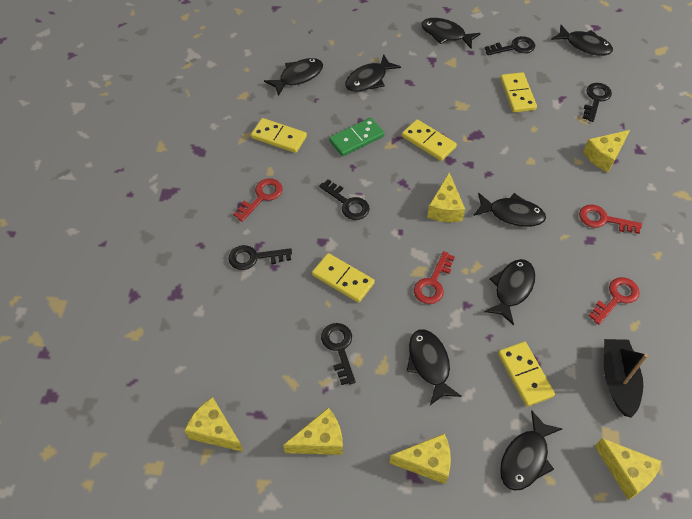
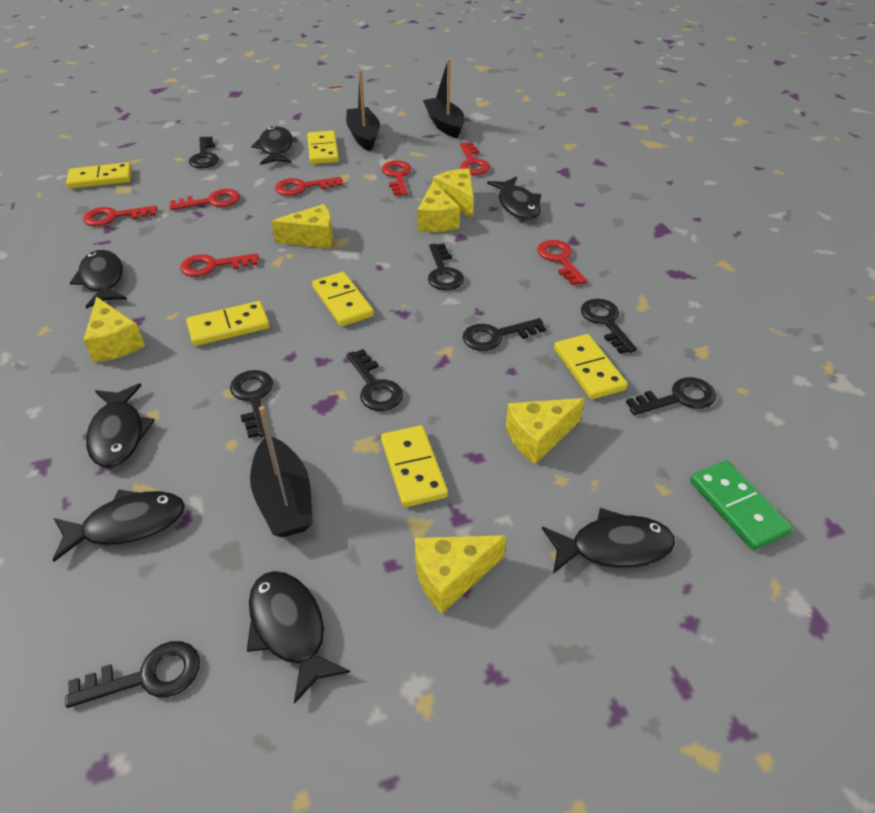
black boat: 1 -> 3
black fish: 8 -> 7
black key: 5 -> 8
red key: 4 -> 7
yellow domino: 5 -> 6

